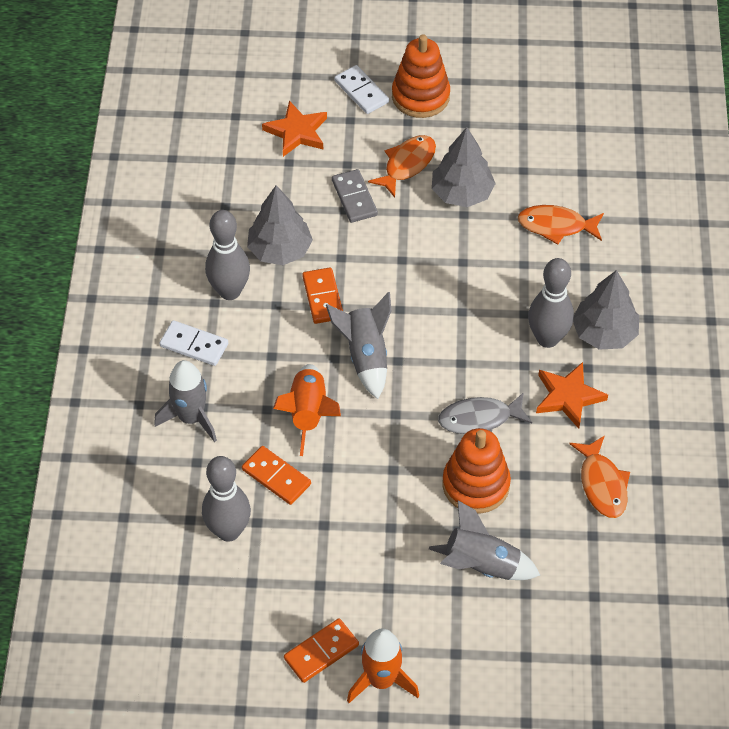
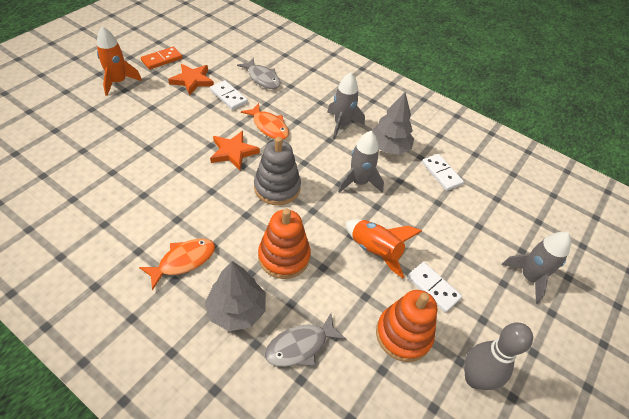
grey bowling pin: 3 -> 1
grey domino: 1 -> 0
grey fish: 1 -> 2
grey stacking toy: 0 -> 1
grey tree: 3 -> 2
orange domino: 3 -> 1
orange fish: 3 -> 2
white domino: 2 -> 3

